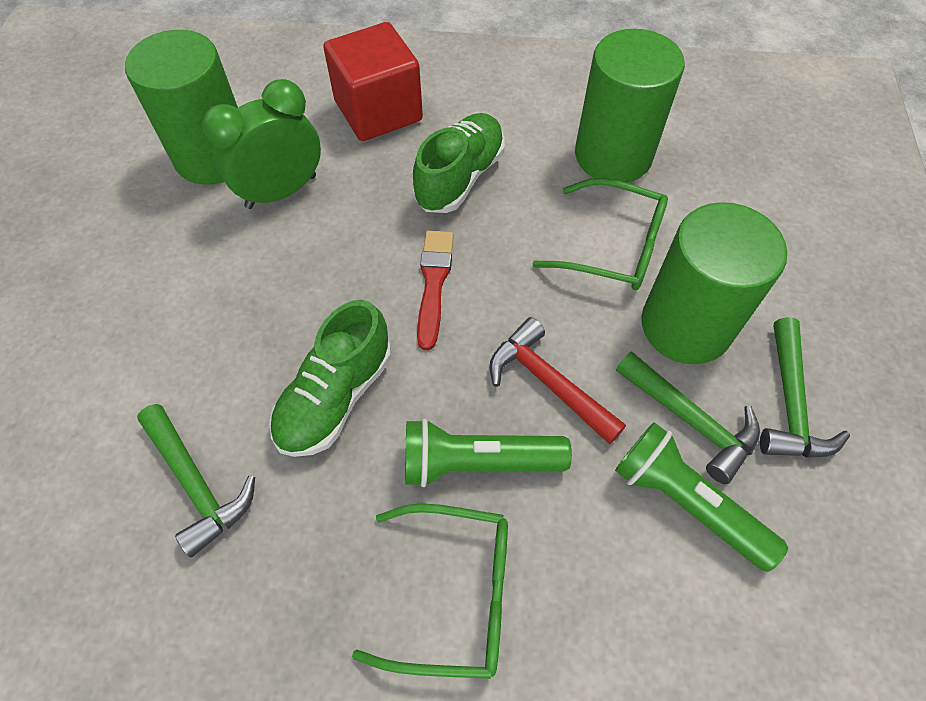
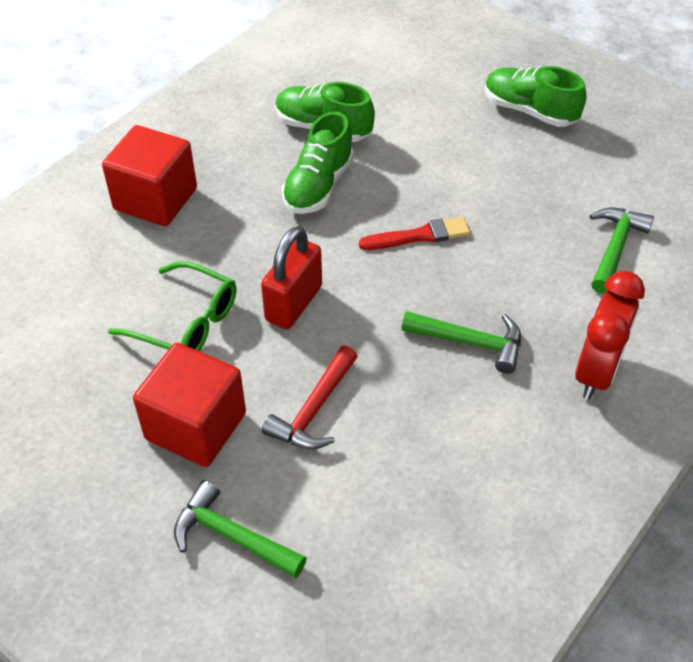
green clock: 1 -> 0
green cylinder: 3 -> 0
green flashlight: 2 -> 0
green glasses: 2 -> 1
green shoe: 2 -> 3
red clock: 0 -> 1
red cube: 1 -> 2
red padlock: 0 -> 1

